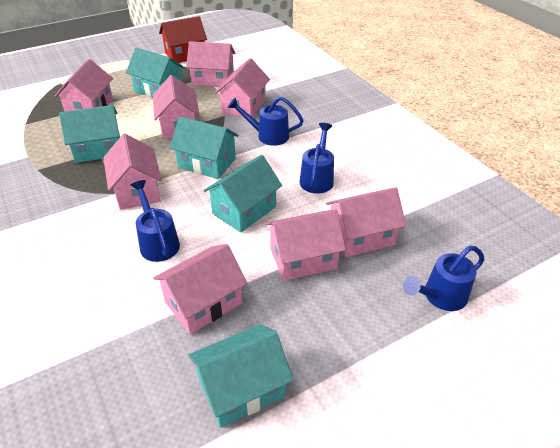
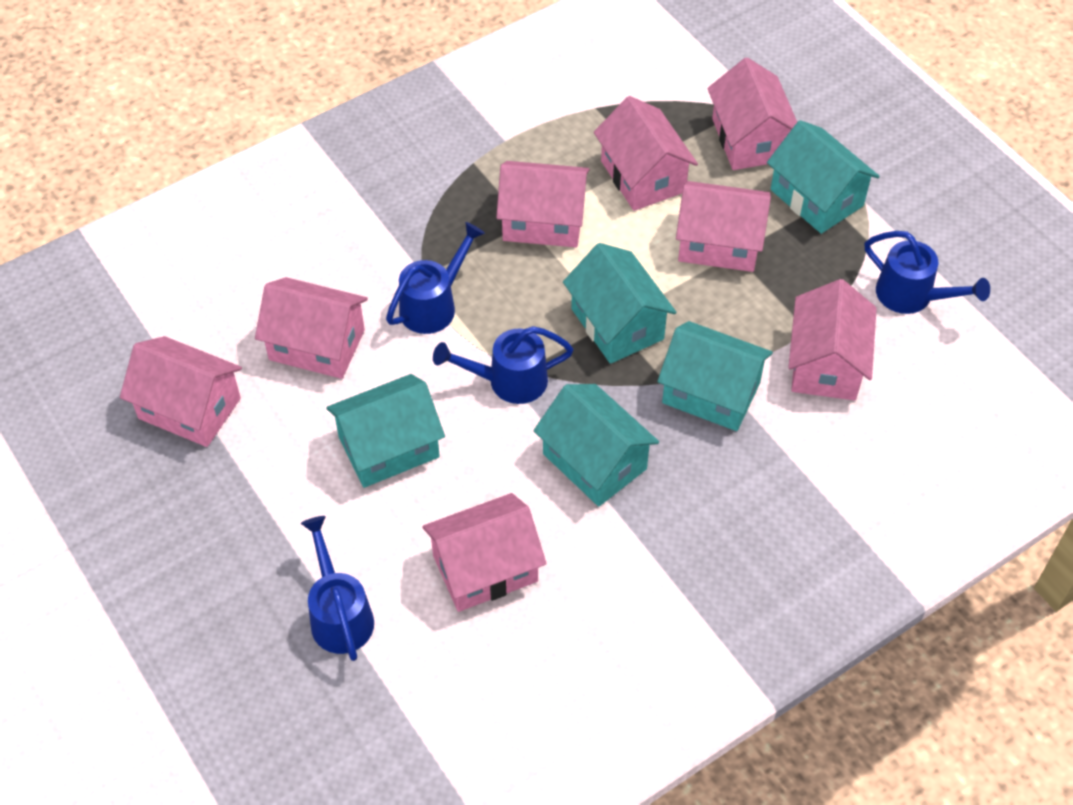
red house: 1 -> 0

